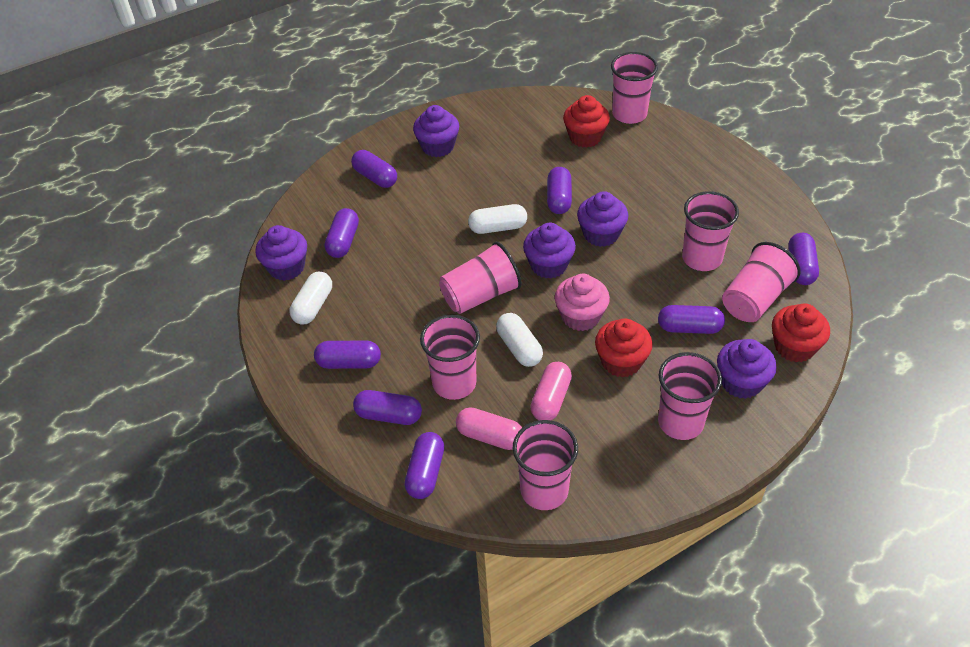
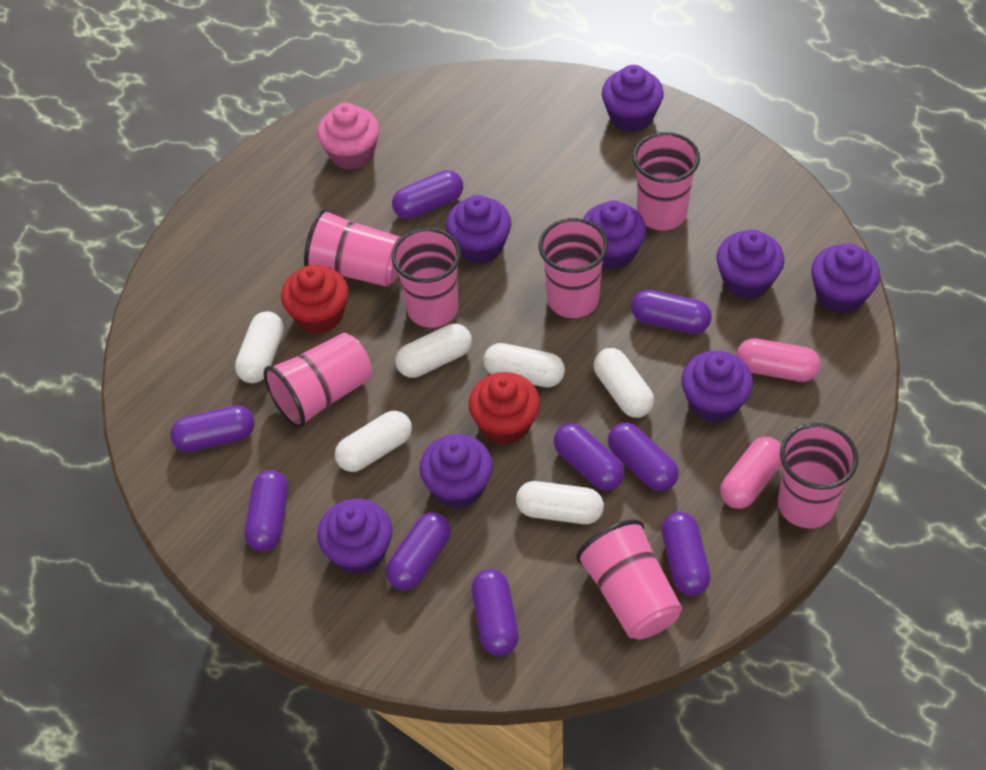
purple capsule: 8 -> 9
purple cupcake: 5 -> 8
red cupcake: 3 -> 2
white capsule: 3 -> 6

